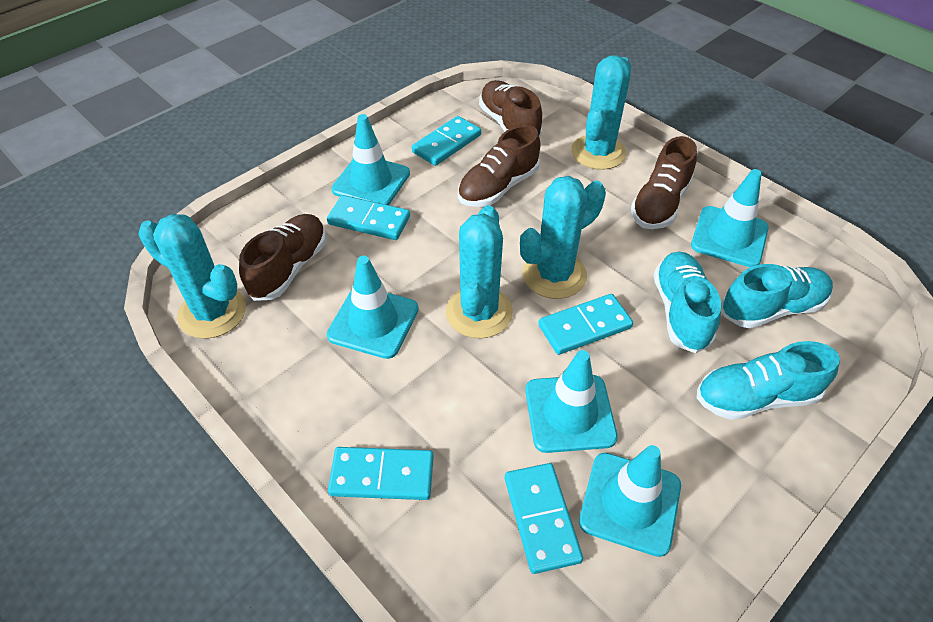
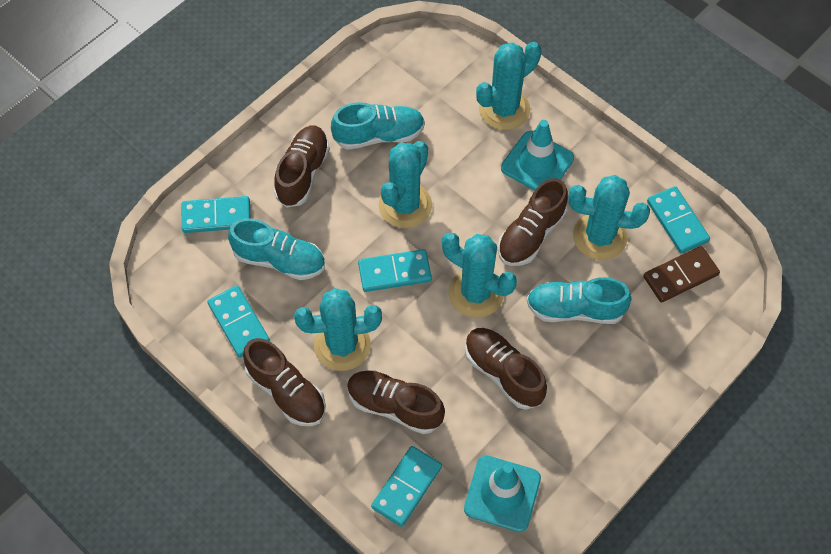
brown domino: 0 -> 1
brown shoe: 4 -> 5
turquoise cactus: 4 -> 5
turquoise traffic cone: 5 -> 2

